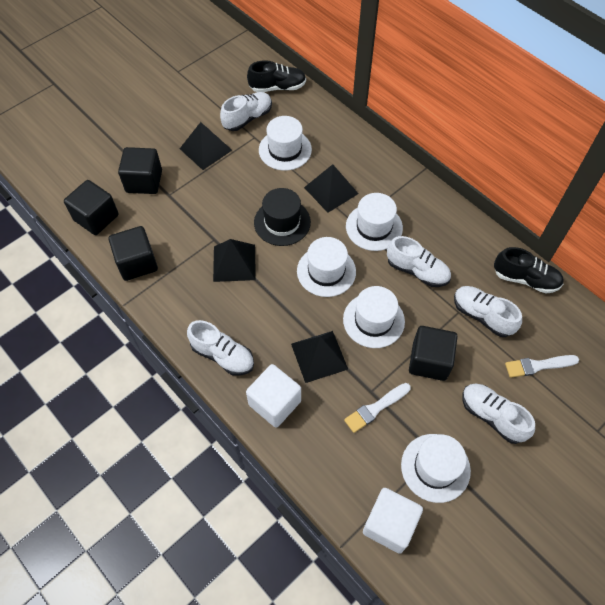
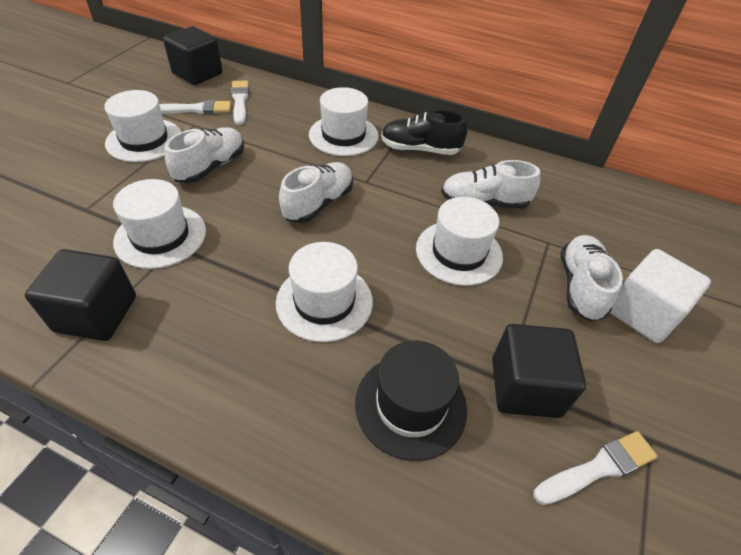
black cube: 4 -> 3
black pyramid: 4 -> 0
black shoe: 2 -> 1
white brush: 2 -> 3
white cube: 2 -> 1
white shoe: 5 -> 4

